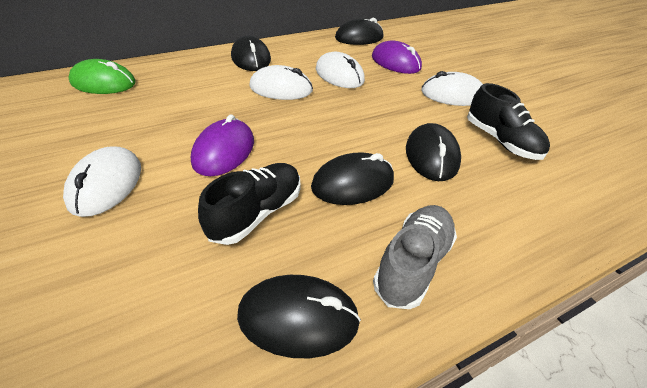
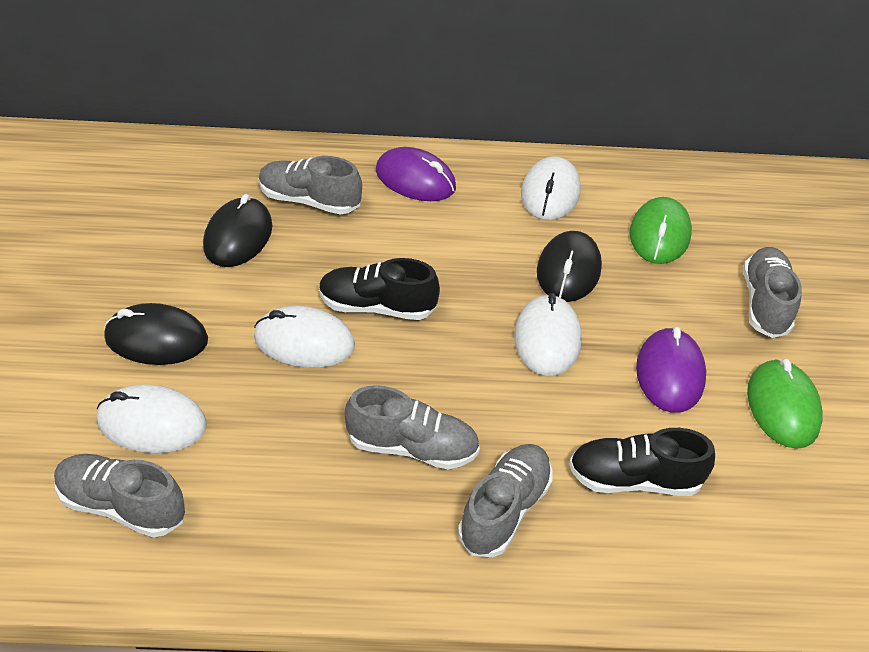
black mouse: 5 -> 3
green mouse: 1 -> 2
grey shoe: 1 -> 5

